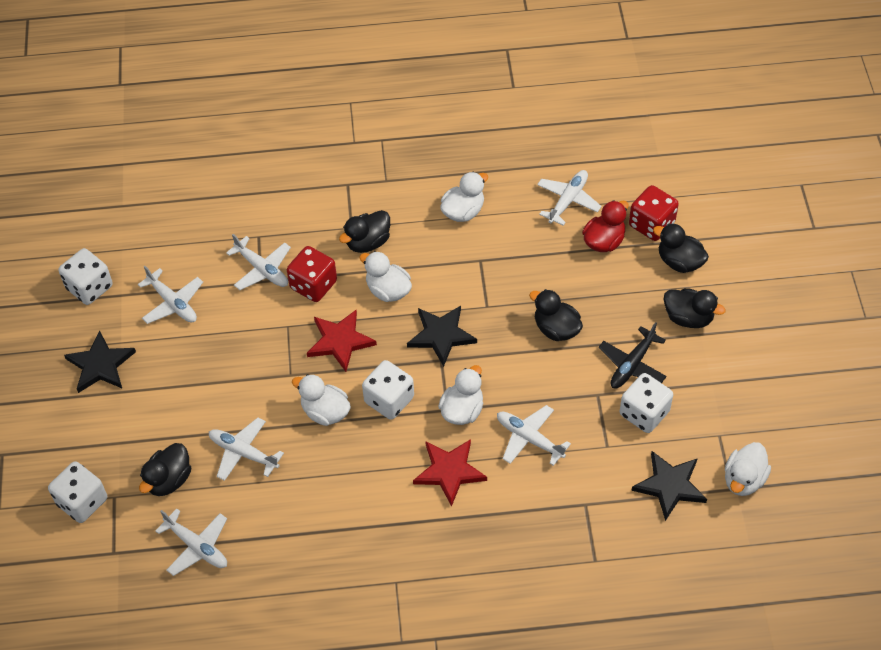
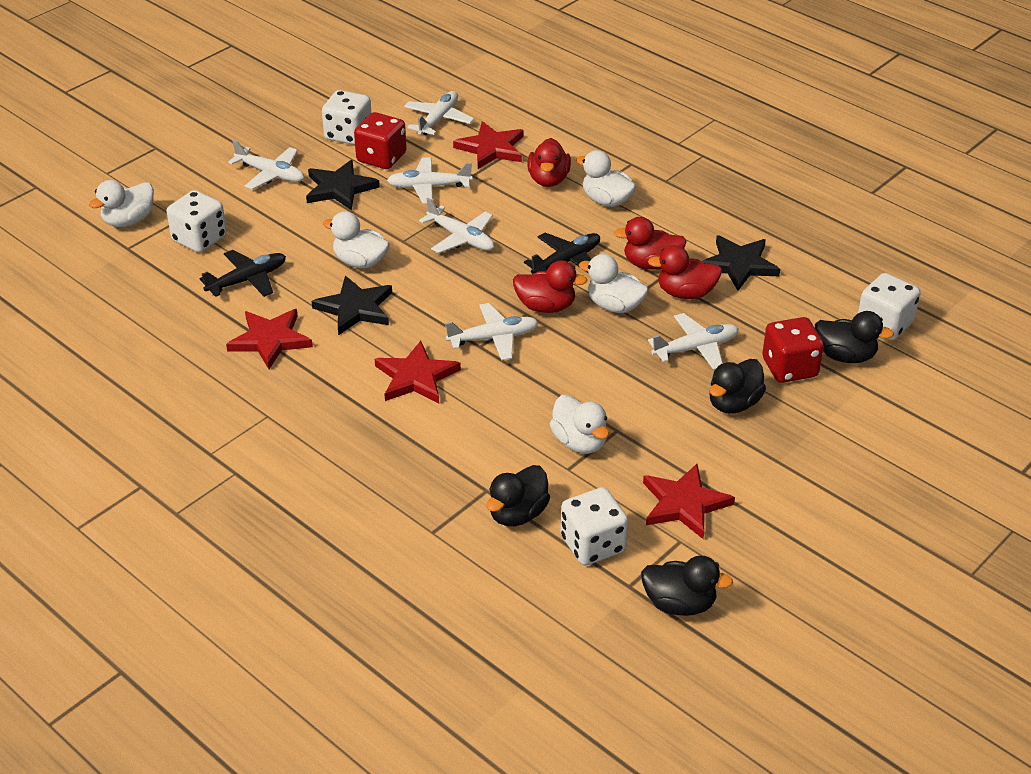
black duck: 5 -> 4
black plane: 1 -> 2
red duck: 1 -> 4
red star: 2 -> 4

